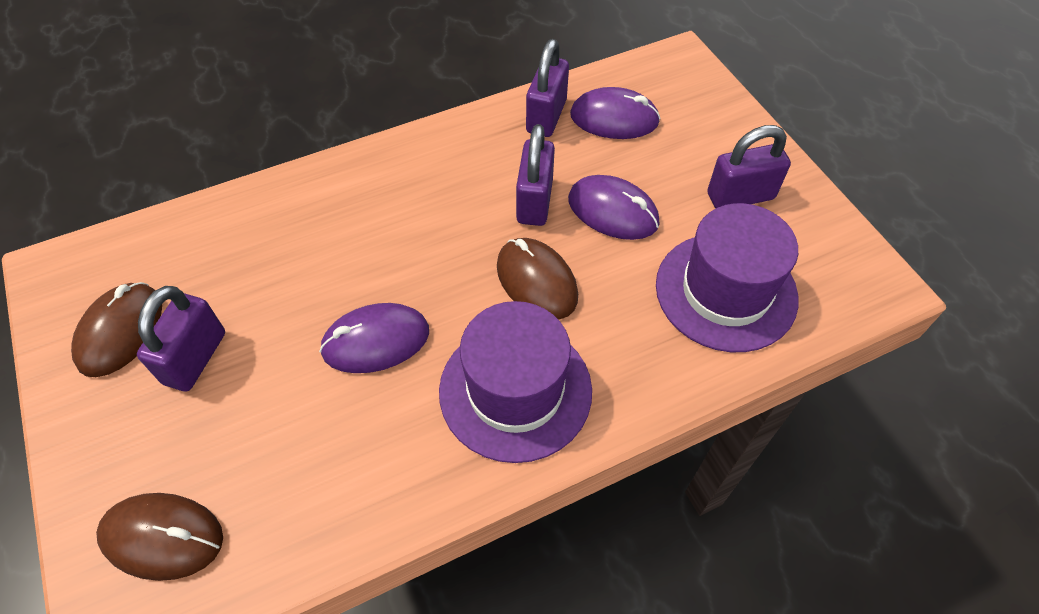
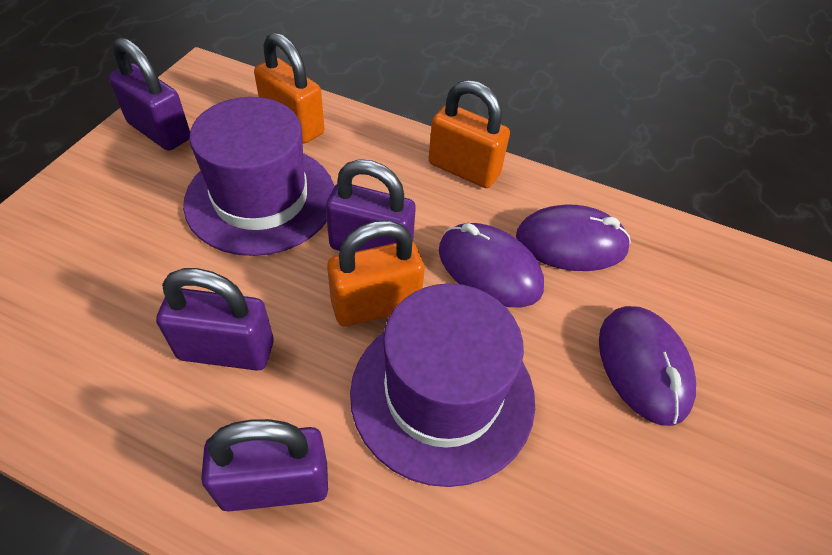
brown mouse: 3 -> 0
orange padlock: 0 -> 3

